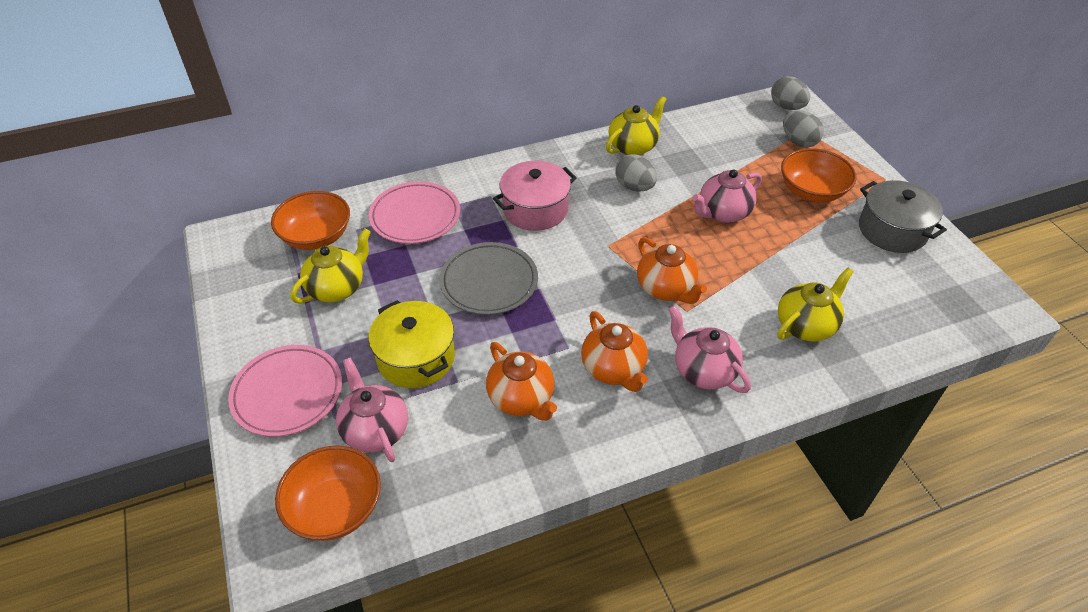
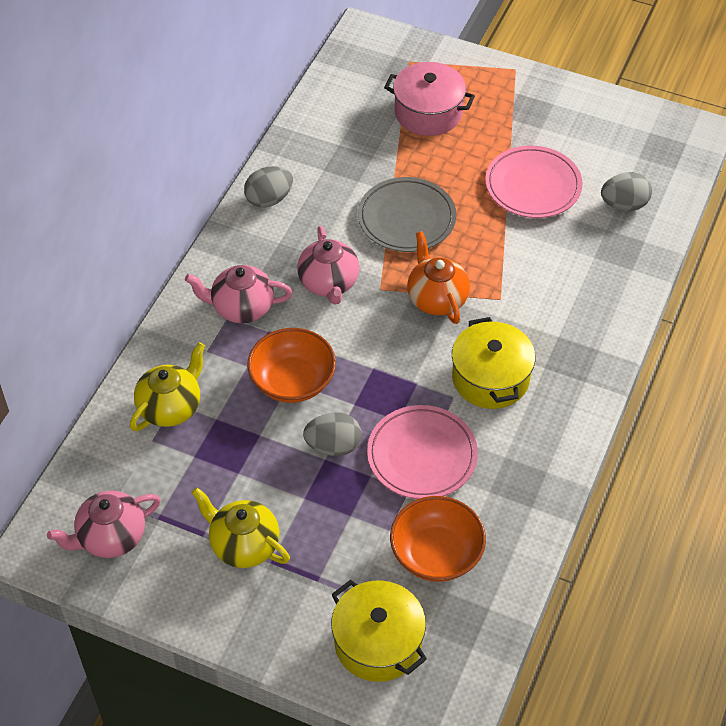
grey pot: 1 -> 0
orange bowl: 3 -> 2
orange teapot: 3 -> 1
yellow pot: 1 -> 2
yellow teapot: 3 -> 2

